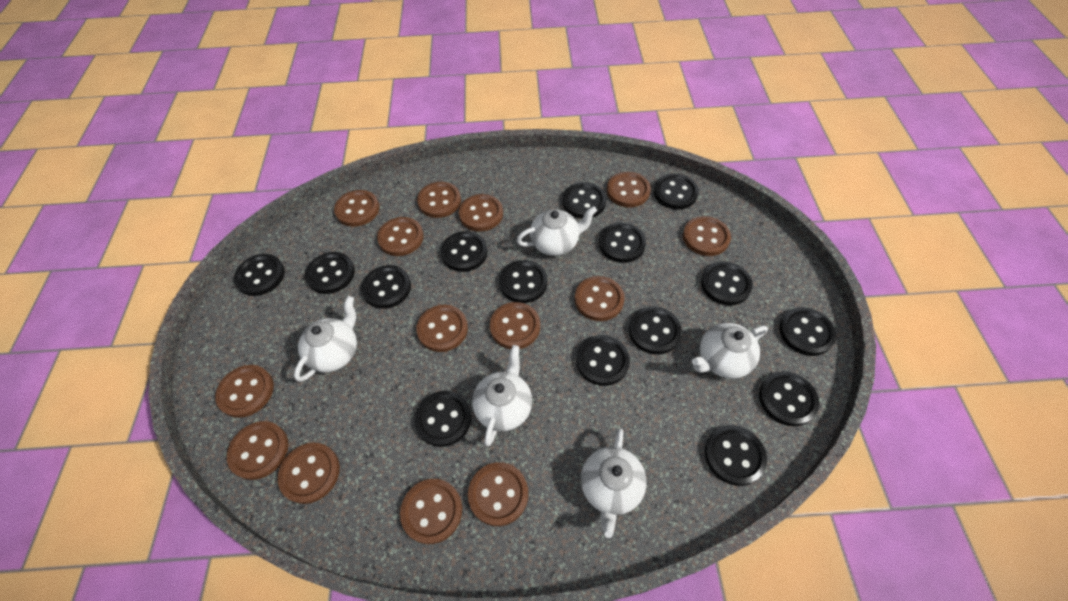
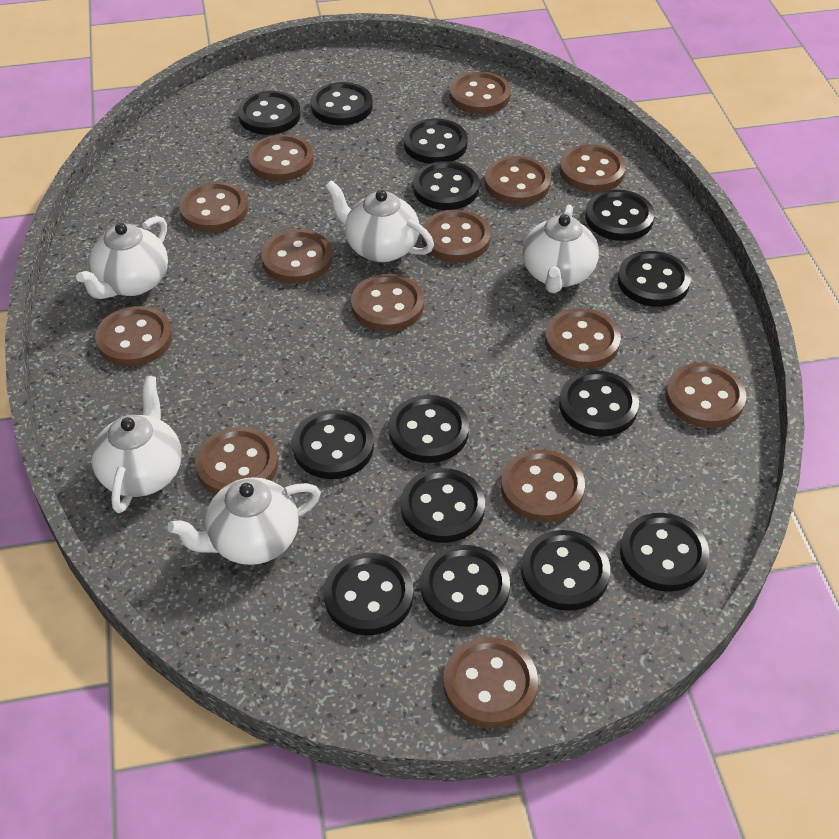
black button: 15 -> 14

